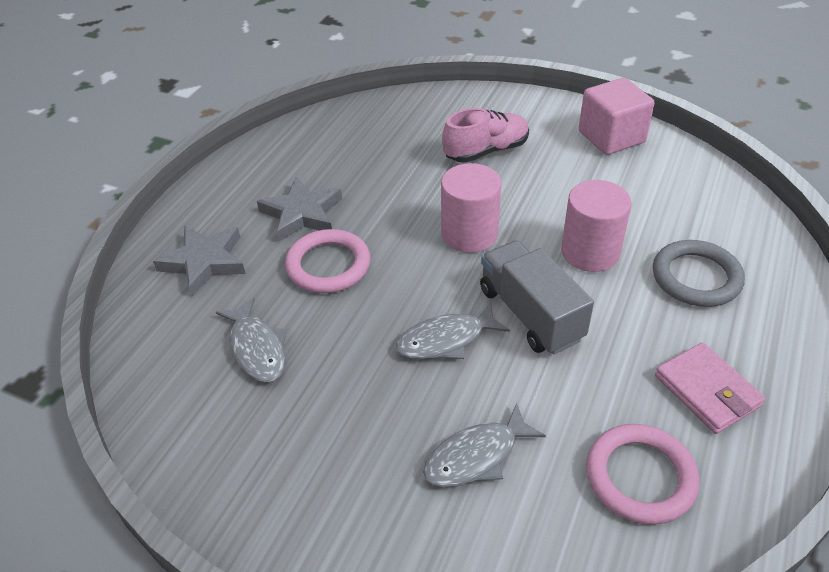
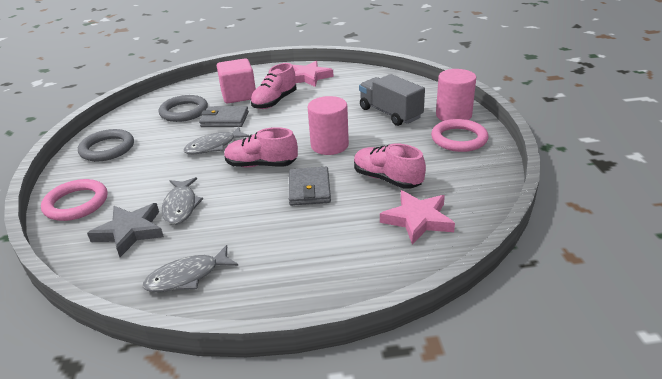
grey ring: 1 -> 2
grey star: 2 -> 1
grey wallet: 0 -> 2
pink shoe: 1 -> 3
pink star: 0 -> 2
pink wallet: 1 -> 0

